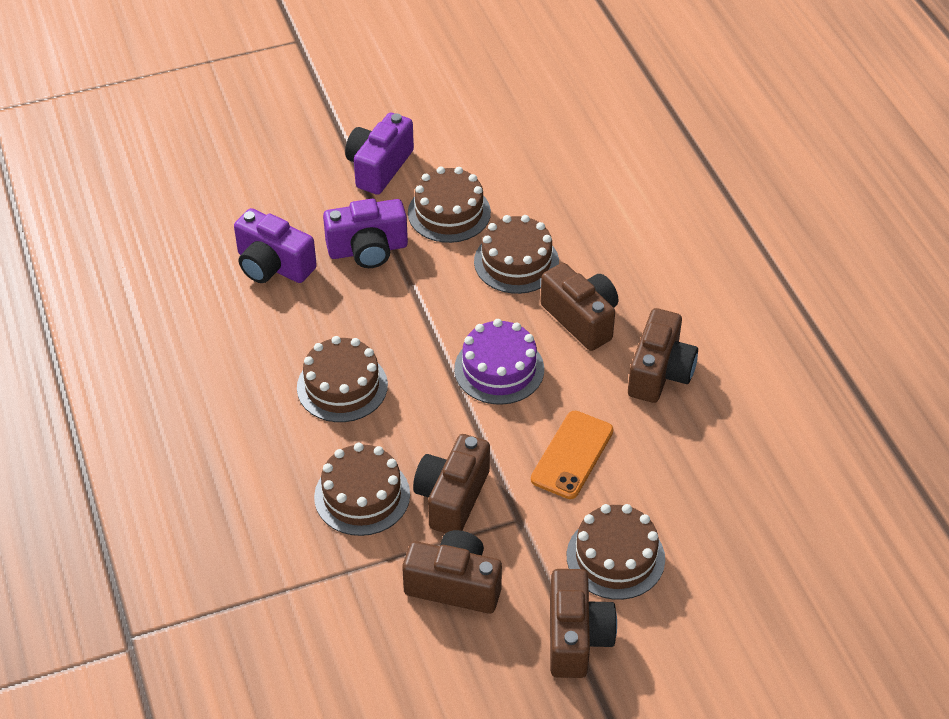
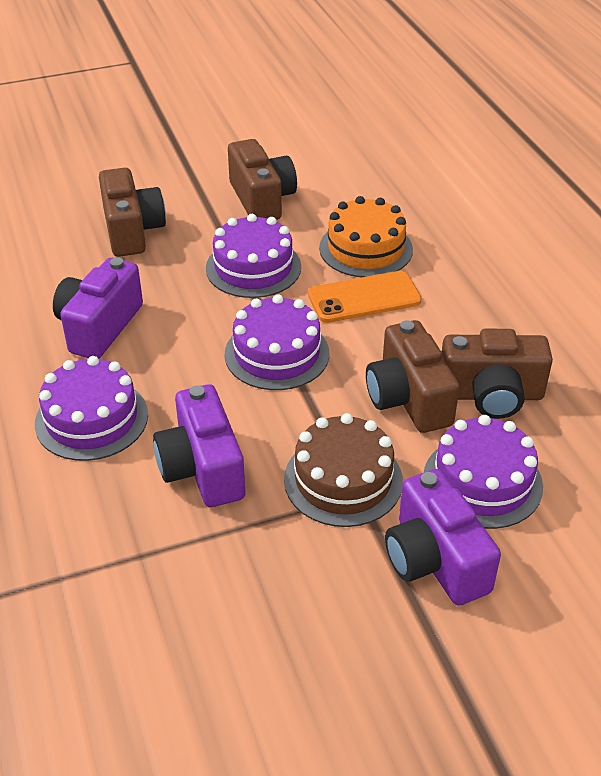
brown cake: 5 -> 1
brown camera: 5 -> 4
orange cake: 0 -> 1
purple cake: 1 -> 4

